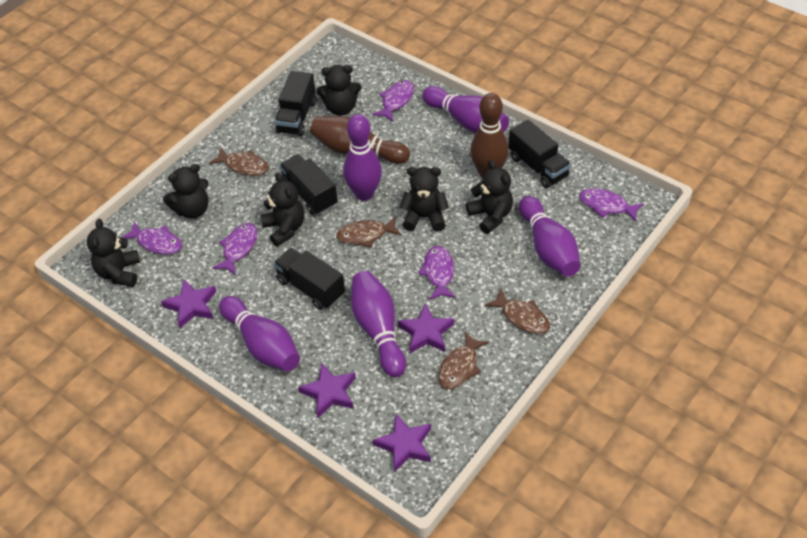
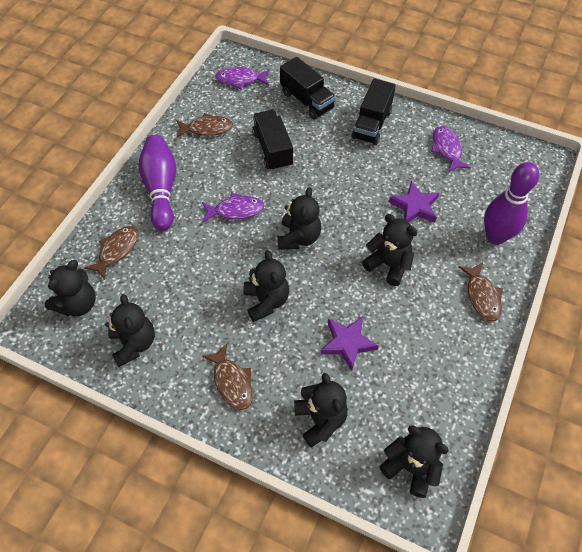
black teddy bear: 6 -> 7
black truck: 4 -> 3
brown bowling pin: 2 -> 0
purple bowling pin: 5 -> 2
purple fish: 5 -> 3
purple star: 4 -> 2

